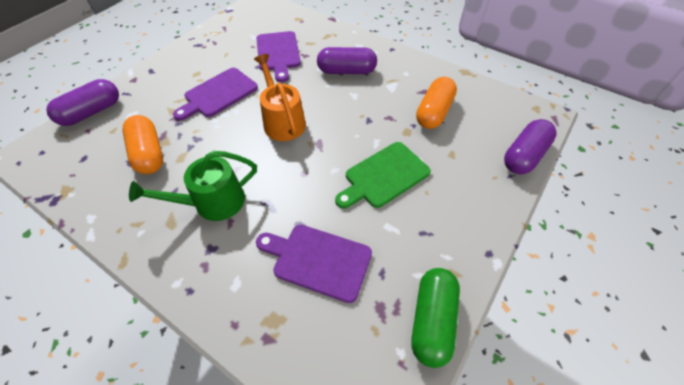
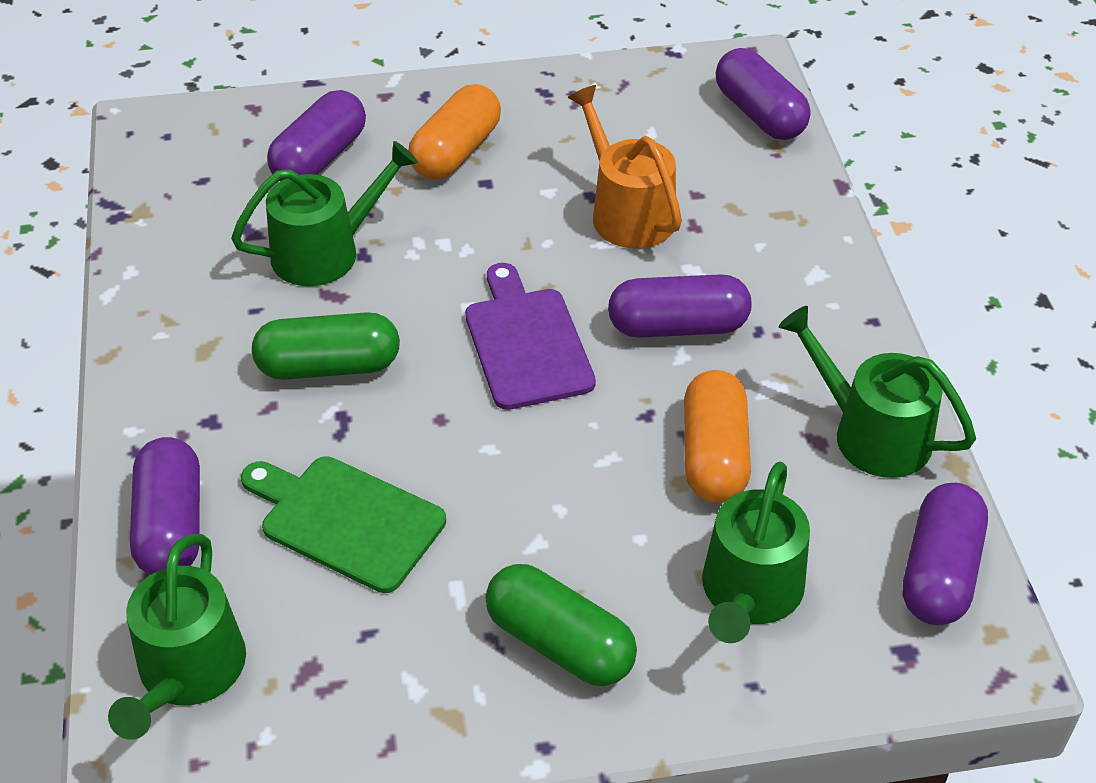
green capsule: 1 -> 2
green watering can: 1 -> 4
purple capsule: 3 -> 5
purple cutting board: 3 -> 1

